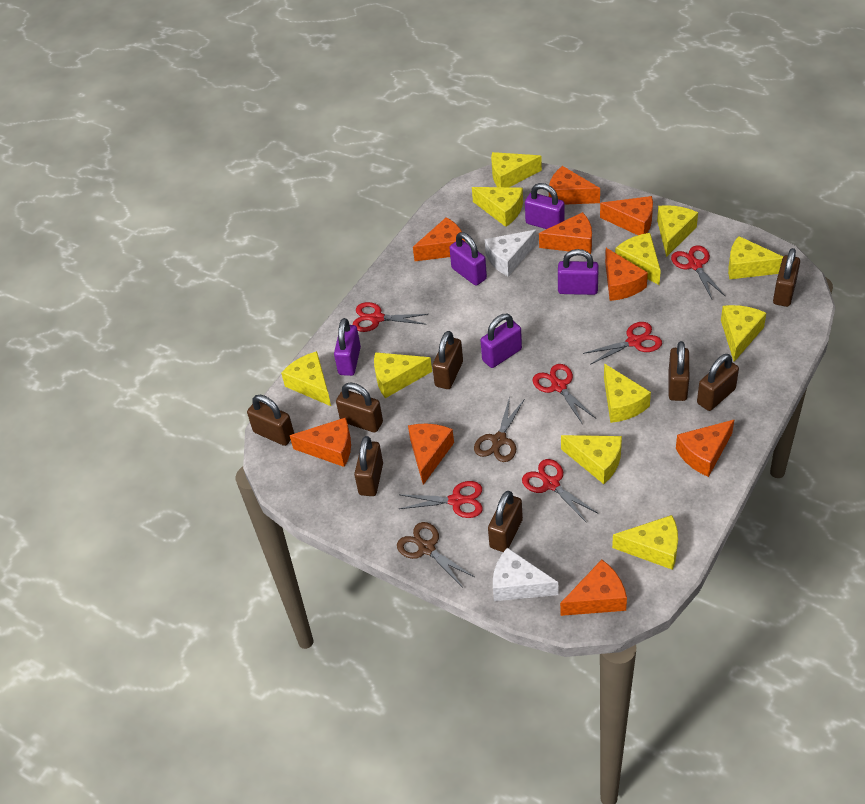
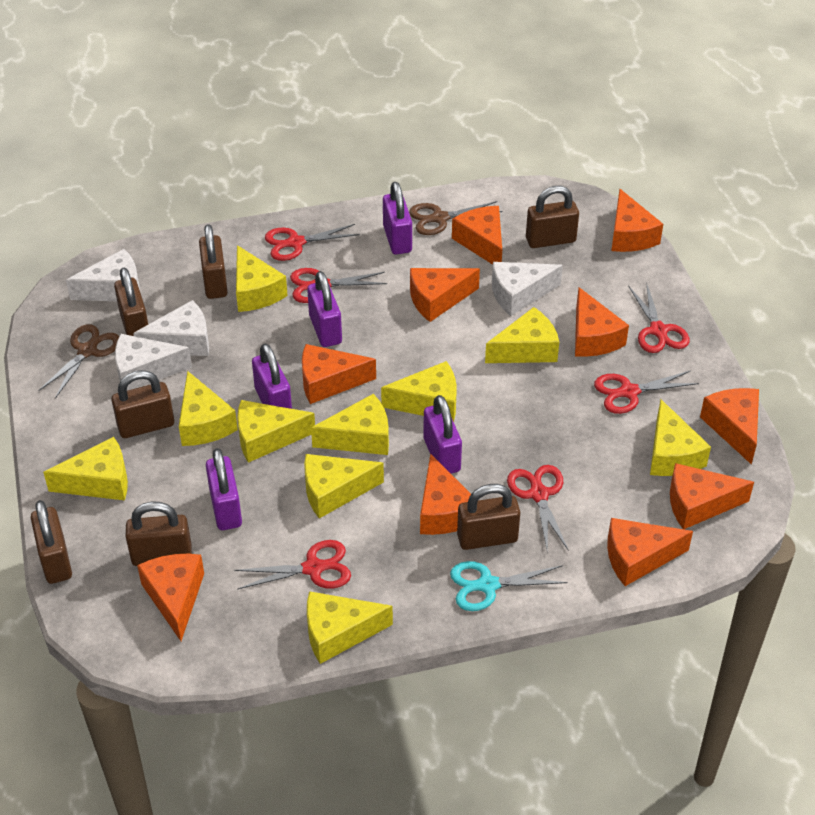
brown padlock: 8 -> 7
orange cheese: 9 -> 10
turquoise scissors: 0 -> 1
white cheese: 2 -> 4
yellow cheese: 11 -> 10

